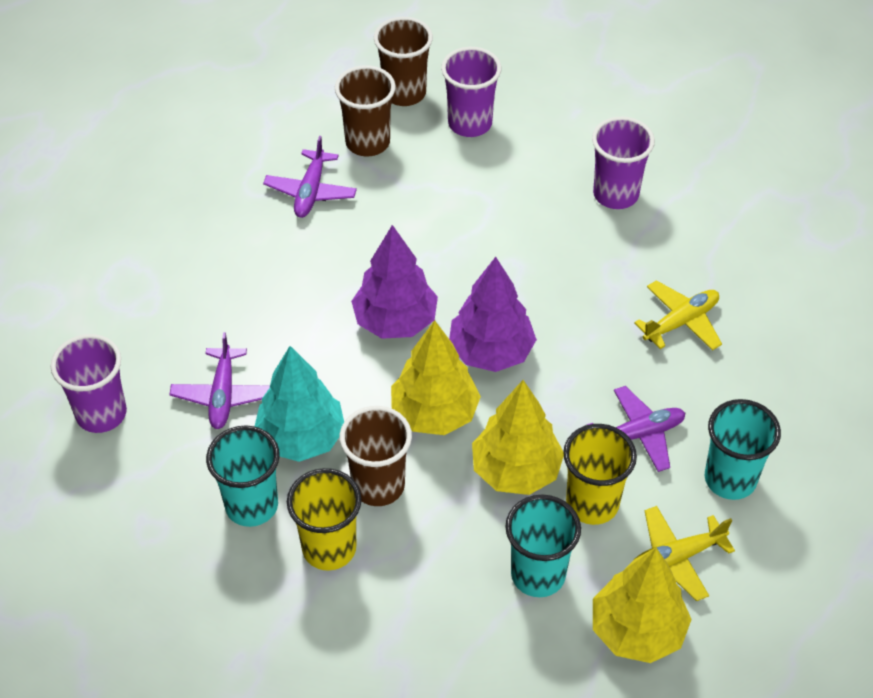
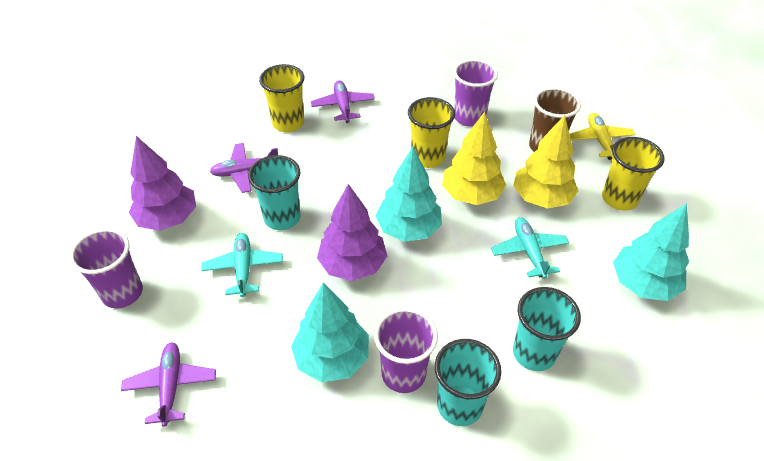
brown cup: 3 -> 1
turquoise plane: 0 -> 2
turquoise tree: 1 -> 3
yellow cup: 2 -> 3
yellow plane: 2 -> 1
yellow tree: 3 -> 2

